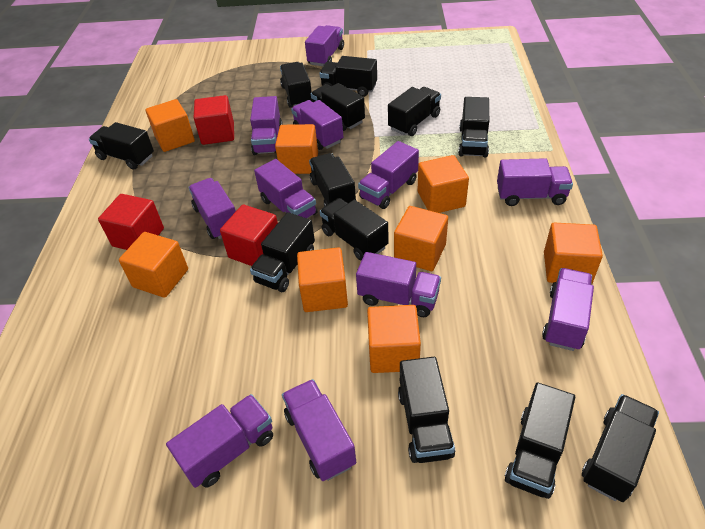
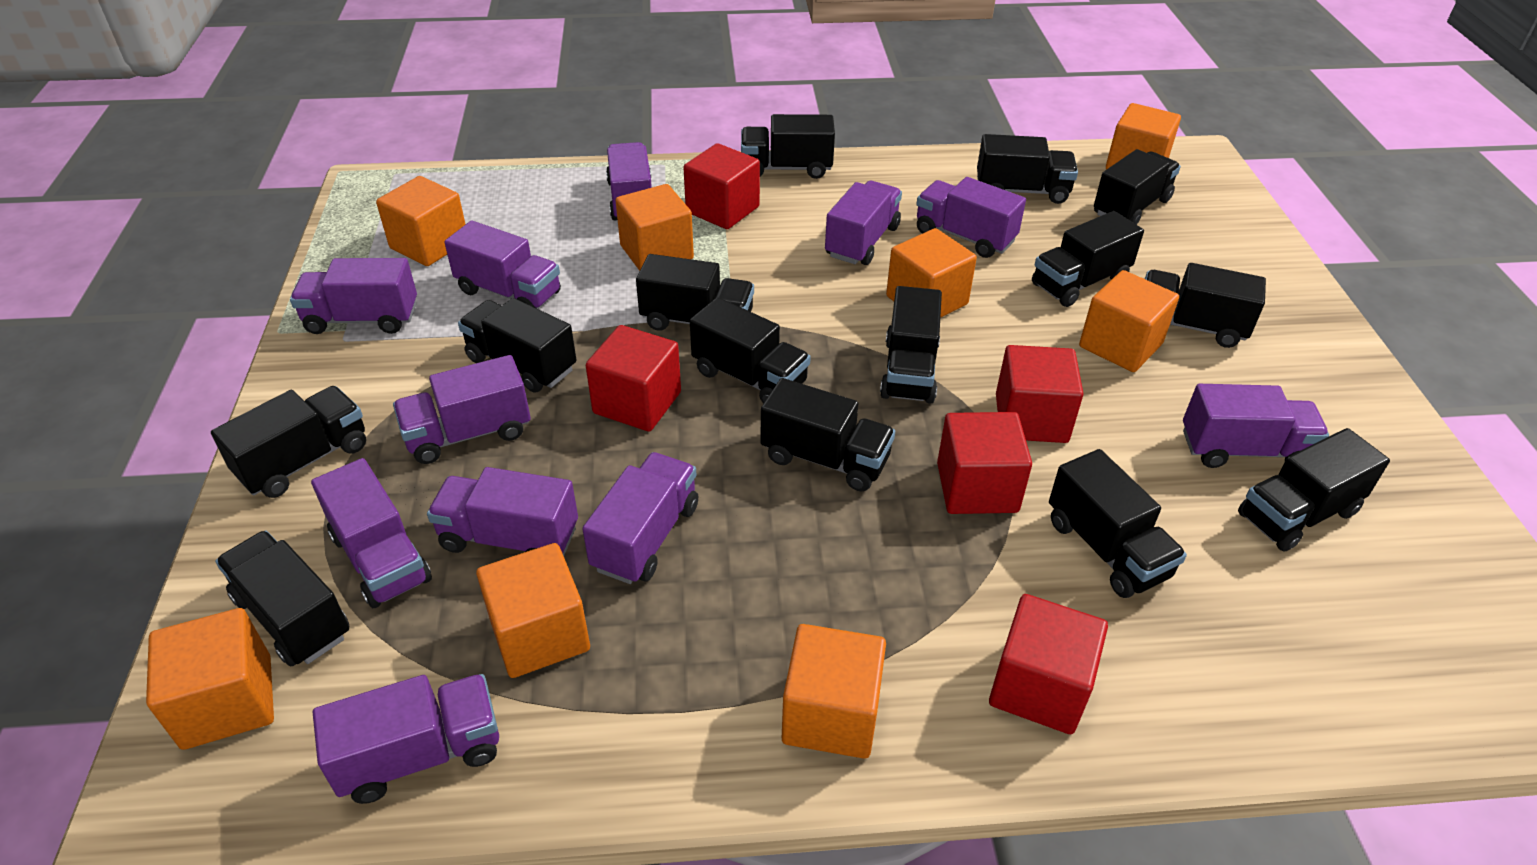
black truck: 12 -> 14
red cube: 3 -> 5

